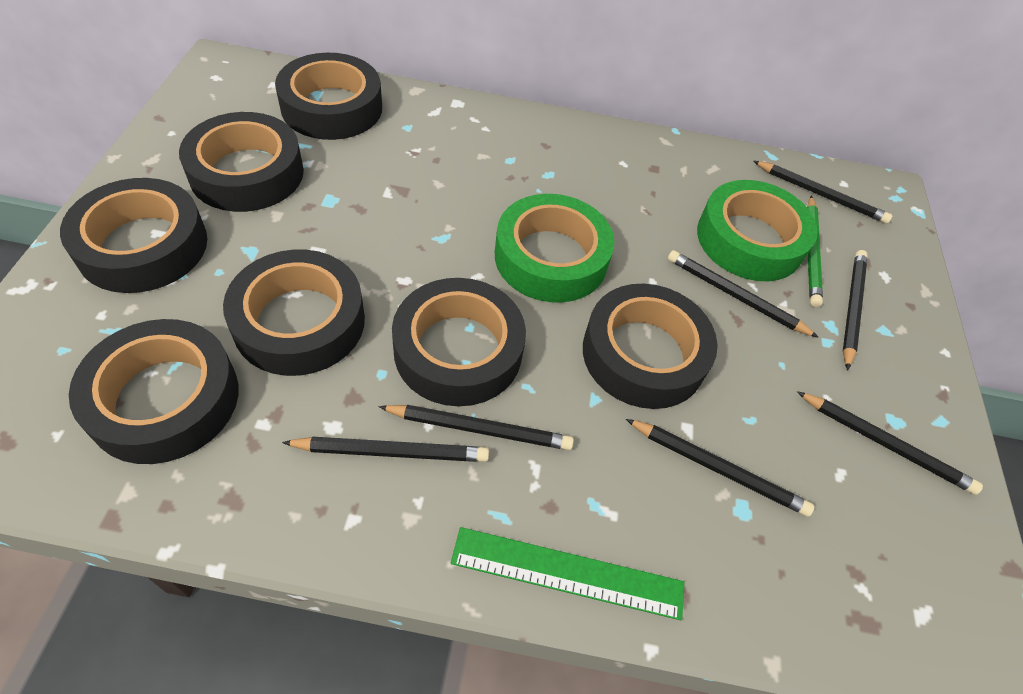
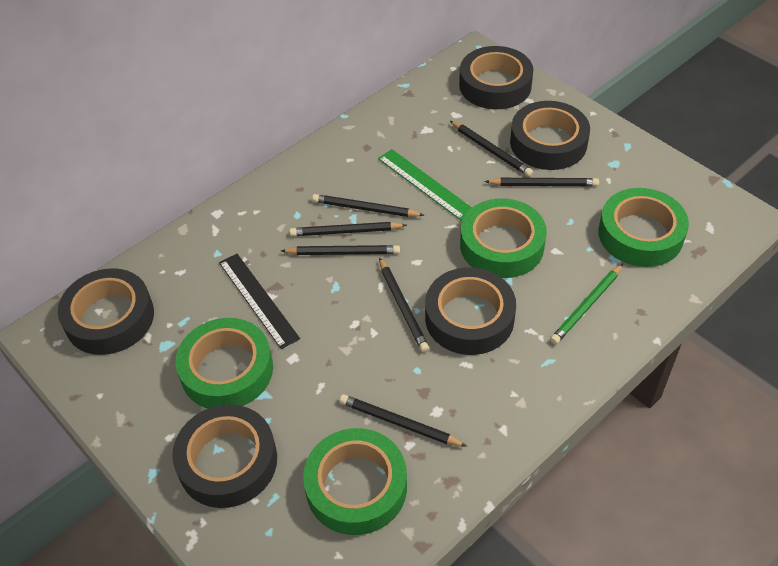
black ruler: 0 -> 1
black tape: 7 -> 5
green tape: 2 -> 4

